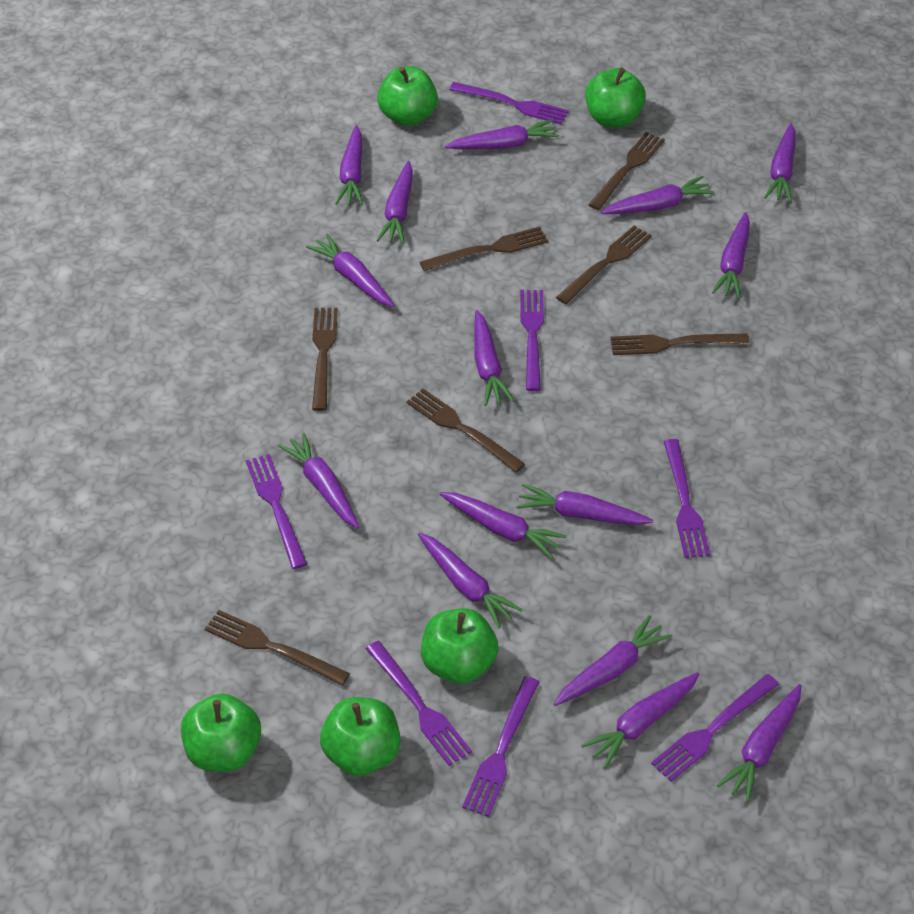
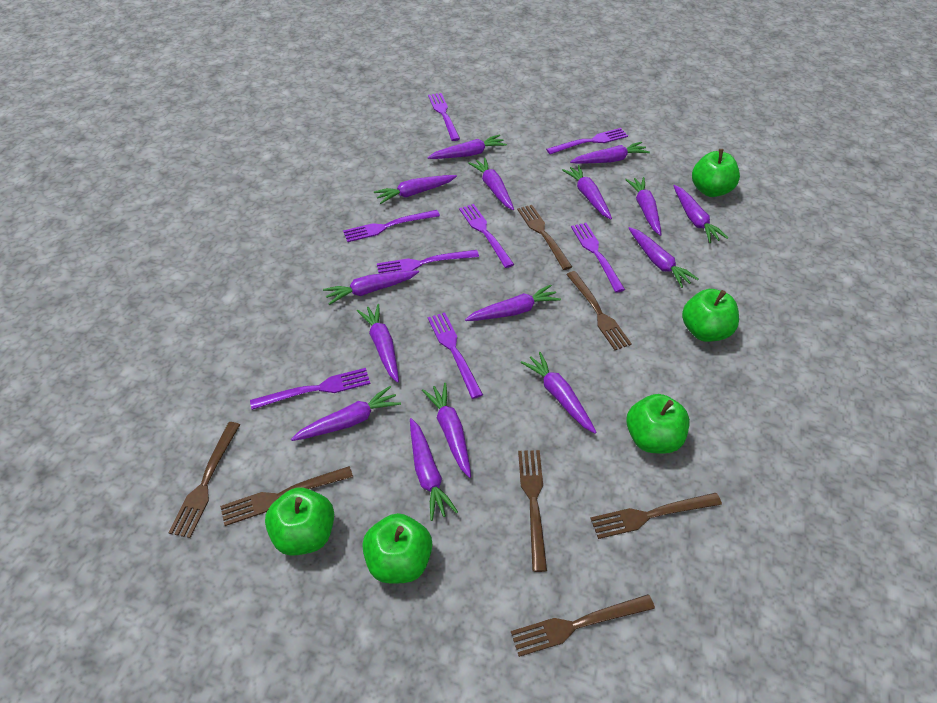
purple fork: 7 -> 8

